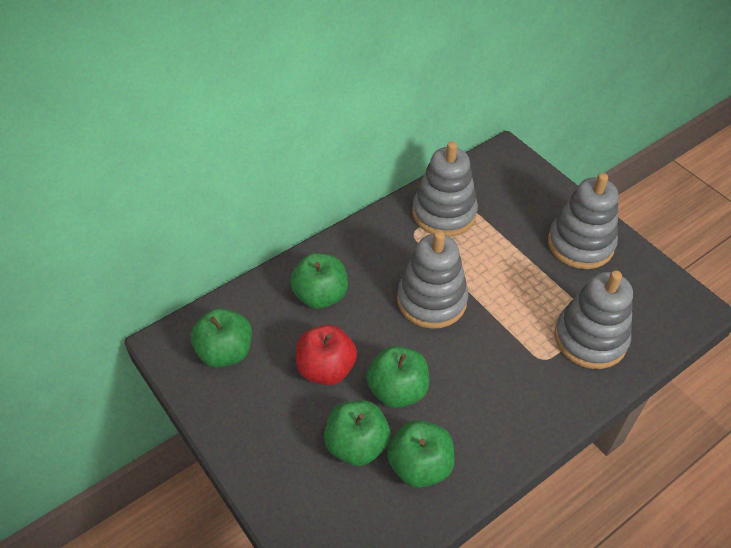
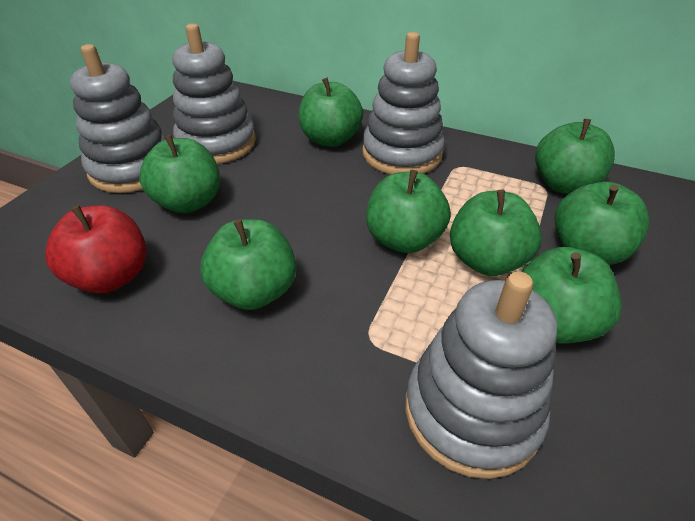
green apple: 5 -> 8

